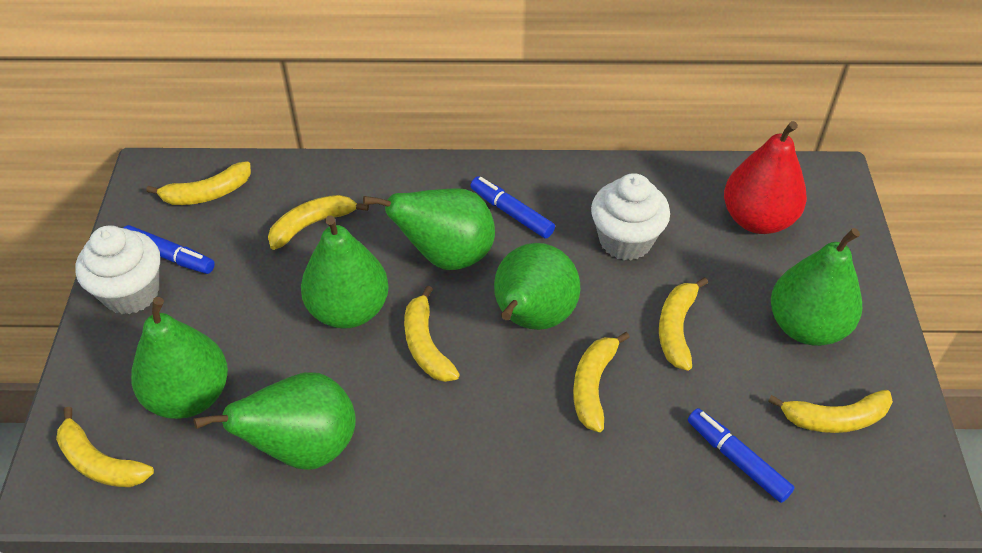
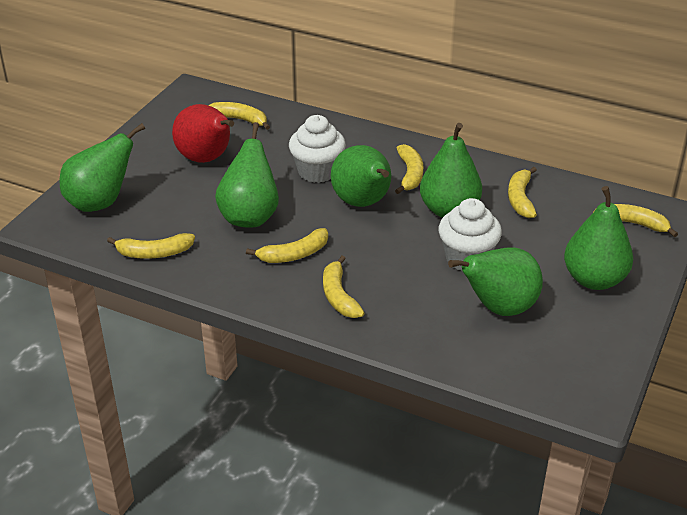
blue marker: 3 -> 0

